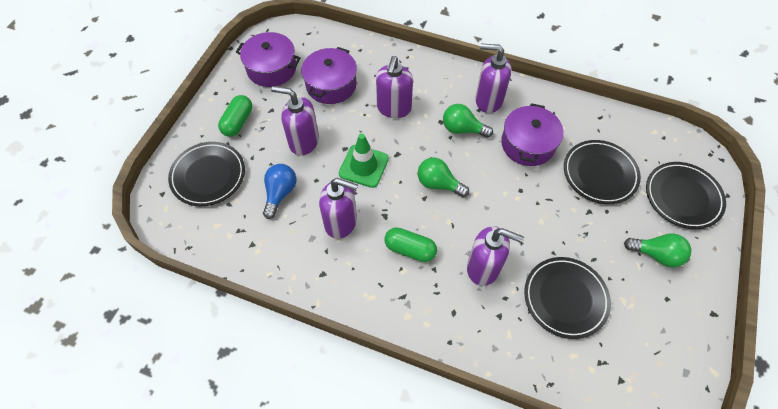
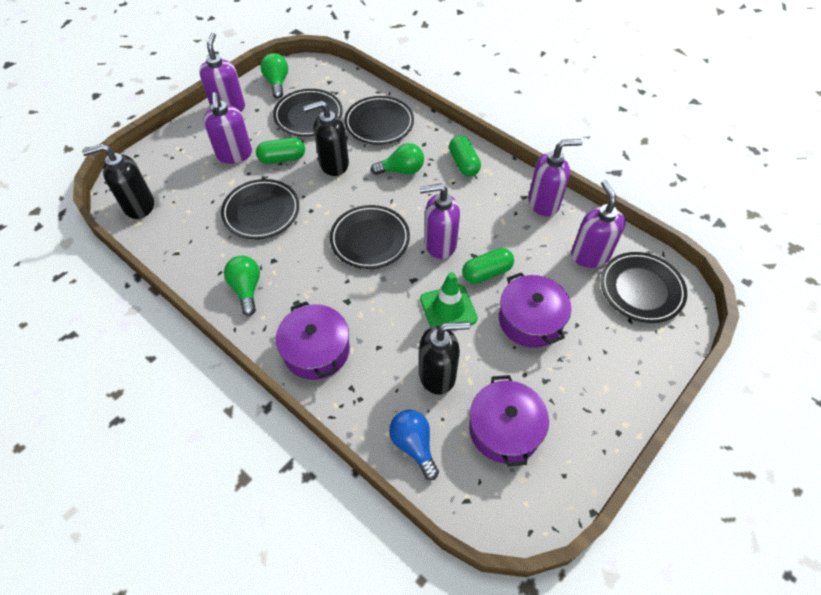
black plate: 4 -> 5
black soap dispenser: 0 -> 3
green capsule: 2 -> 3

